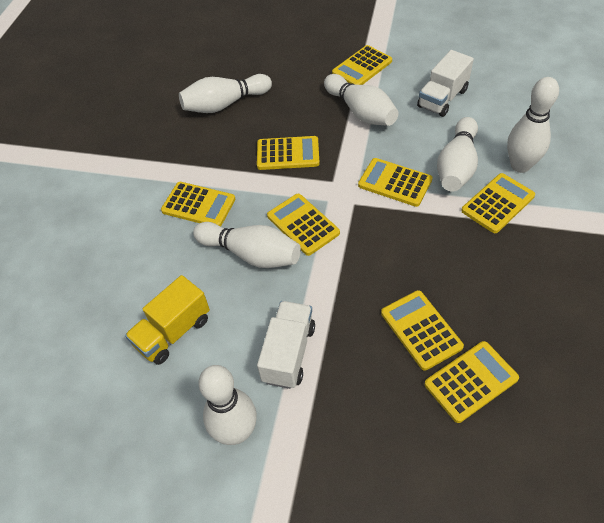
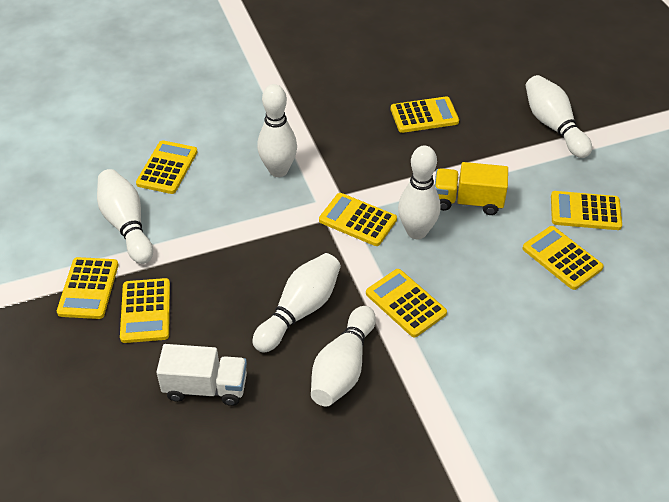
white truck: 2 -> 1

